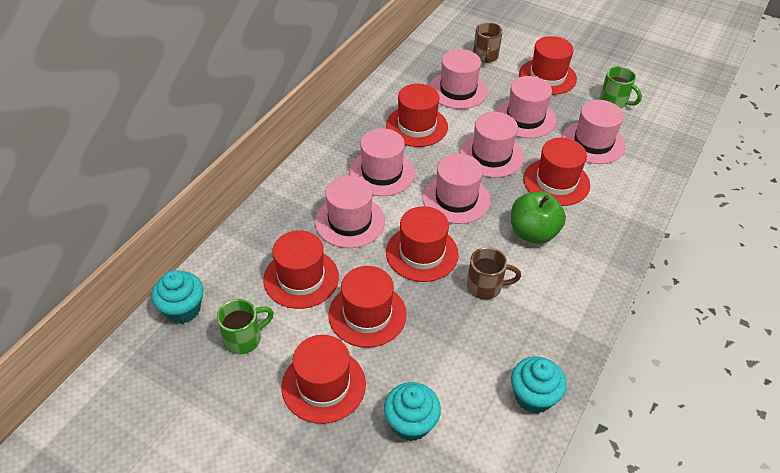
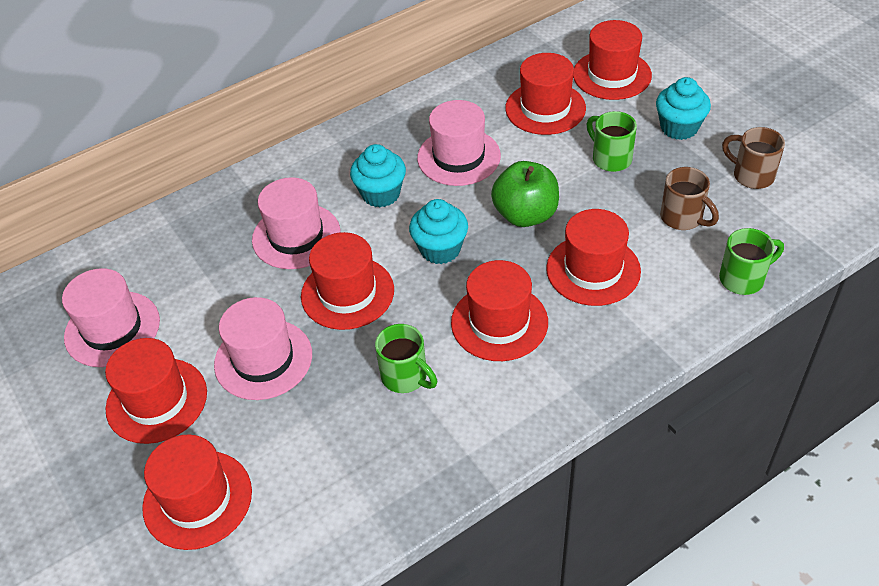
green mug: 2 -> 3
pink hat: 7 -> 4

